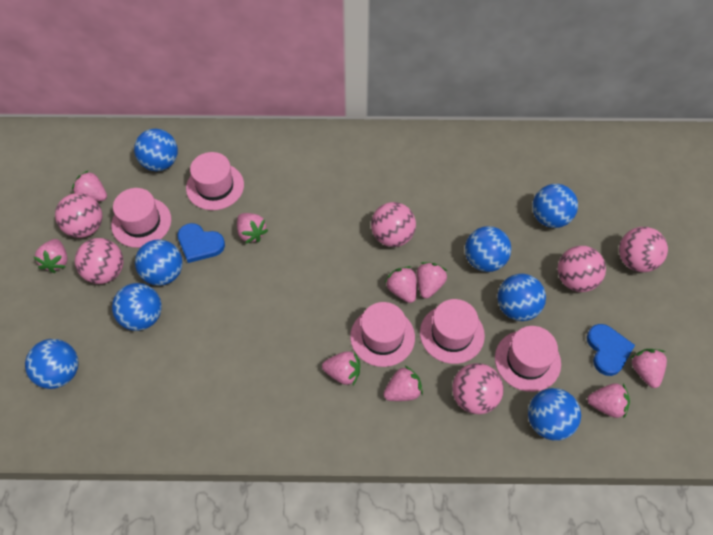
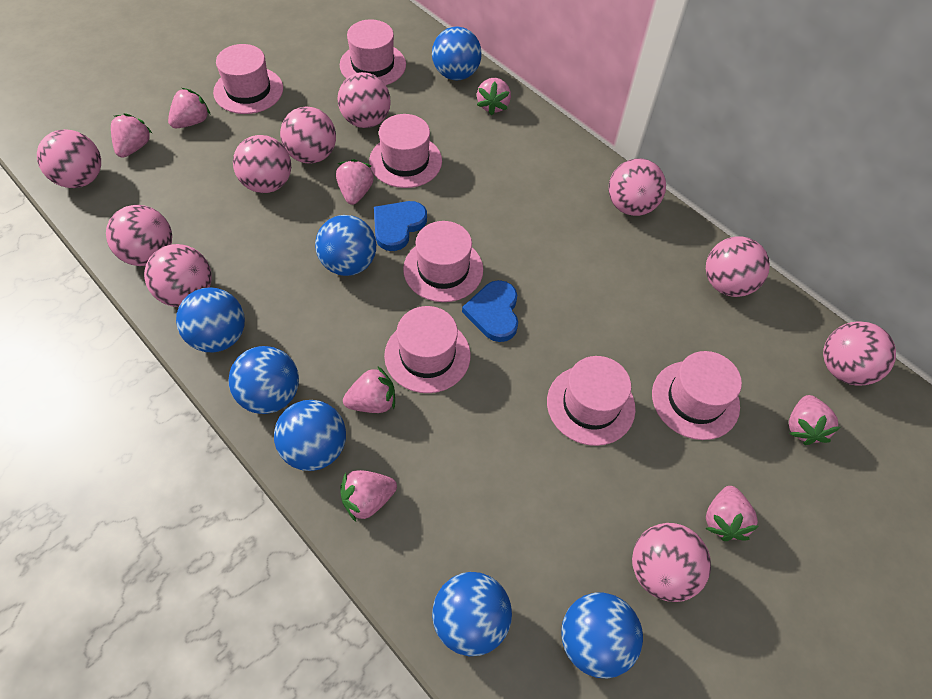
blue ball: 8 -> 7
pink ball: 6 -> 10
pink hat: 5 -> 7
pink strawberry: 9 -> 8

